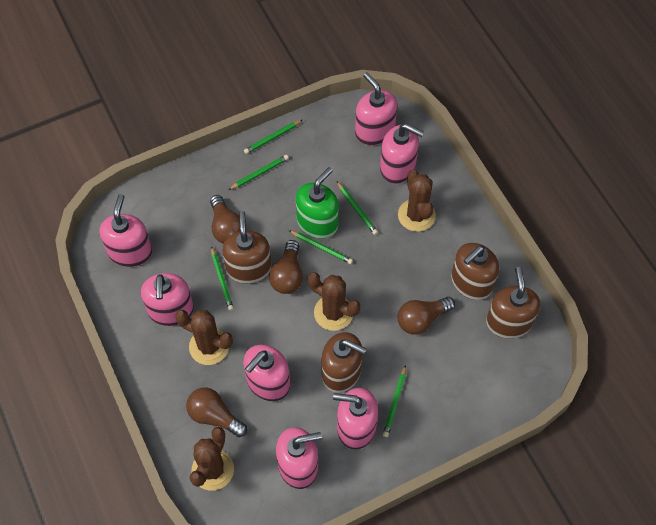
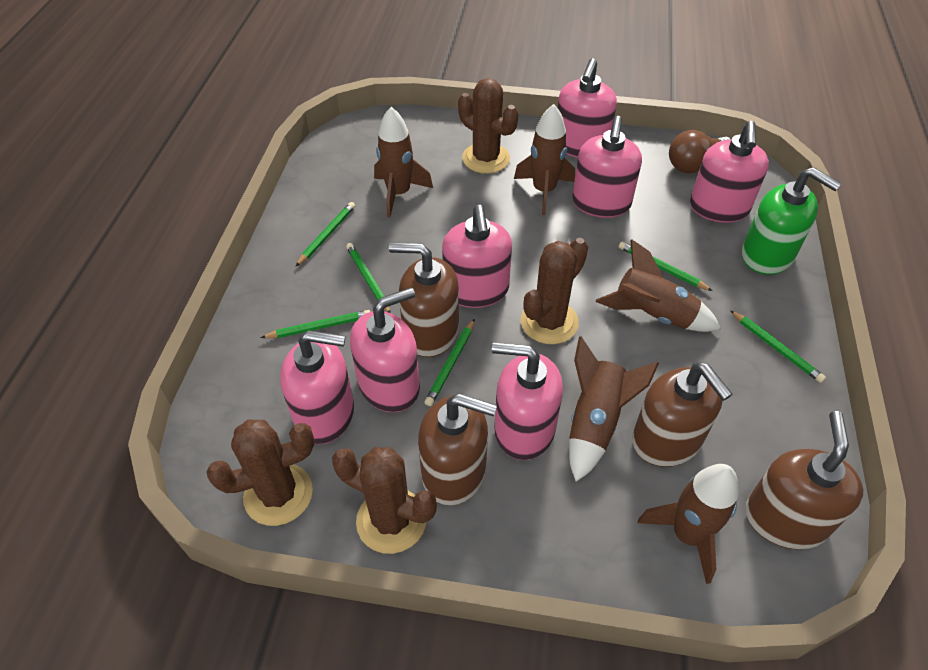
brown light bulb: 4 -> 1
brown rocket: 0 -> 5

